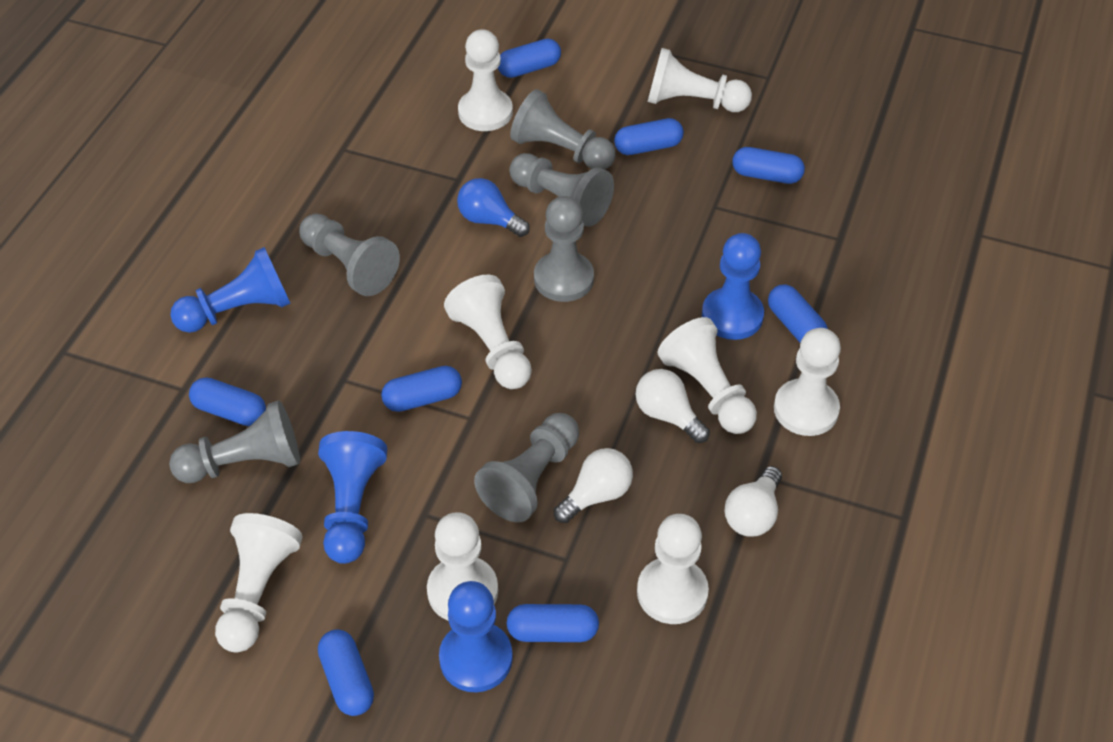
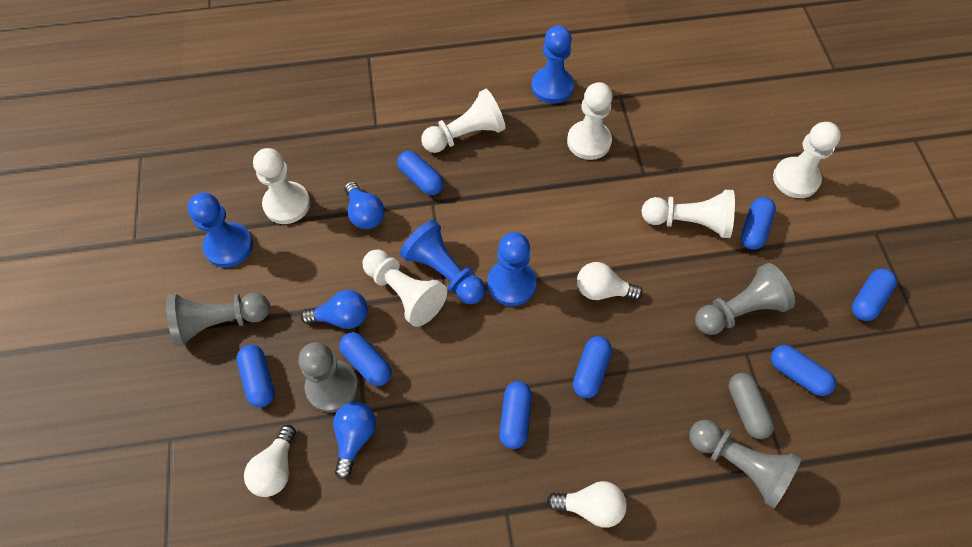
blue light bulb: 1 -> 3
grey capsule: 0 -> 1
grey pawn: 6 -> 4
white pawn: 8 -> 6

